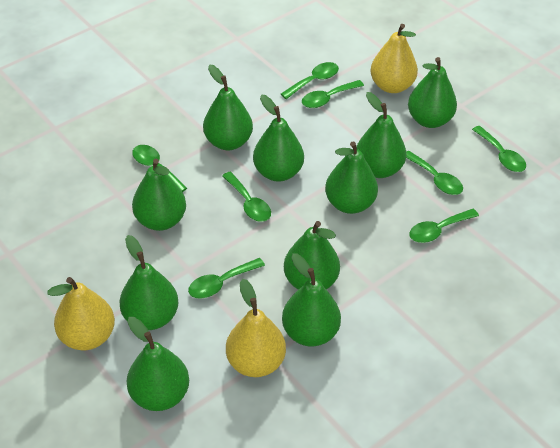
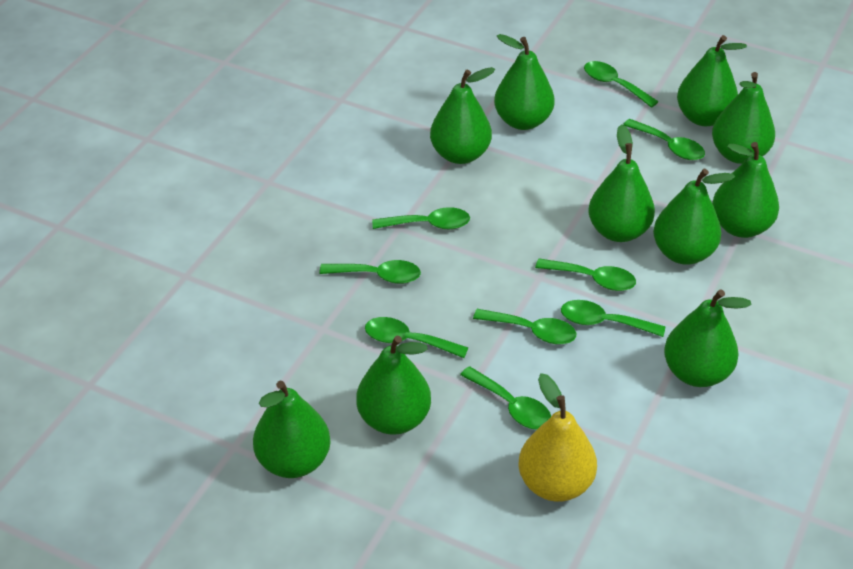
green spoon: 8 -> 9
yellow pear: 3 -> 1

